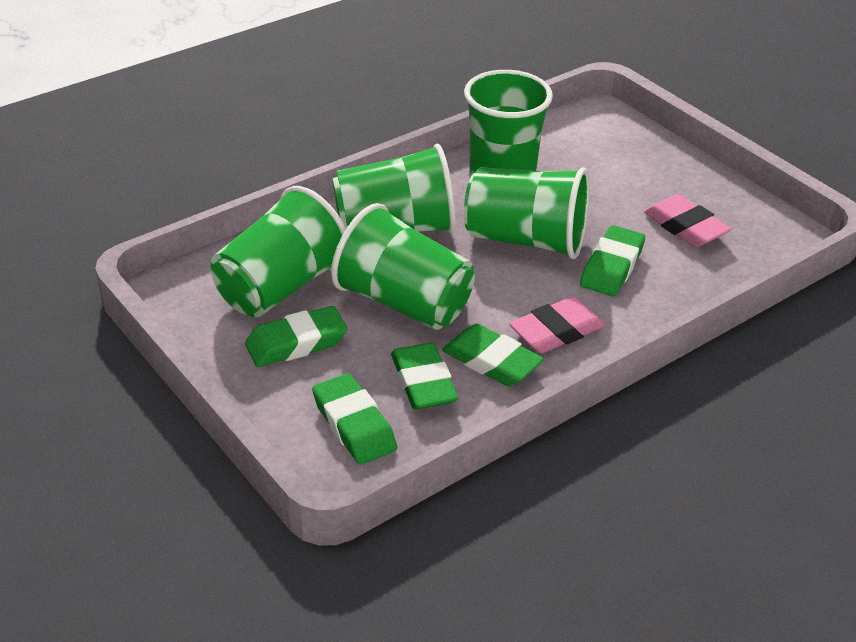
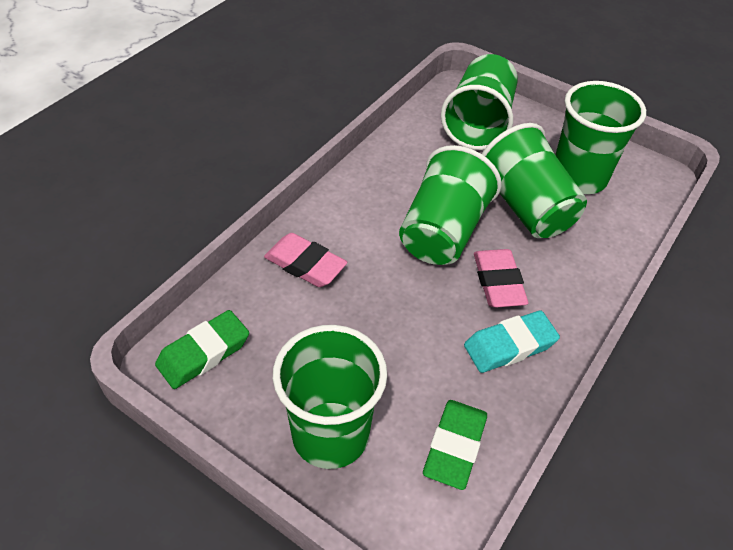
green eraser: 5 -> 2
turquoise eraser: 0 -> 1

